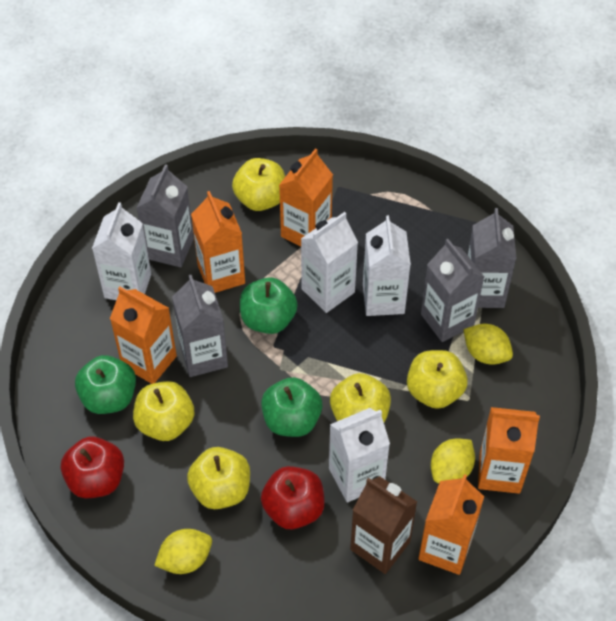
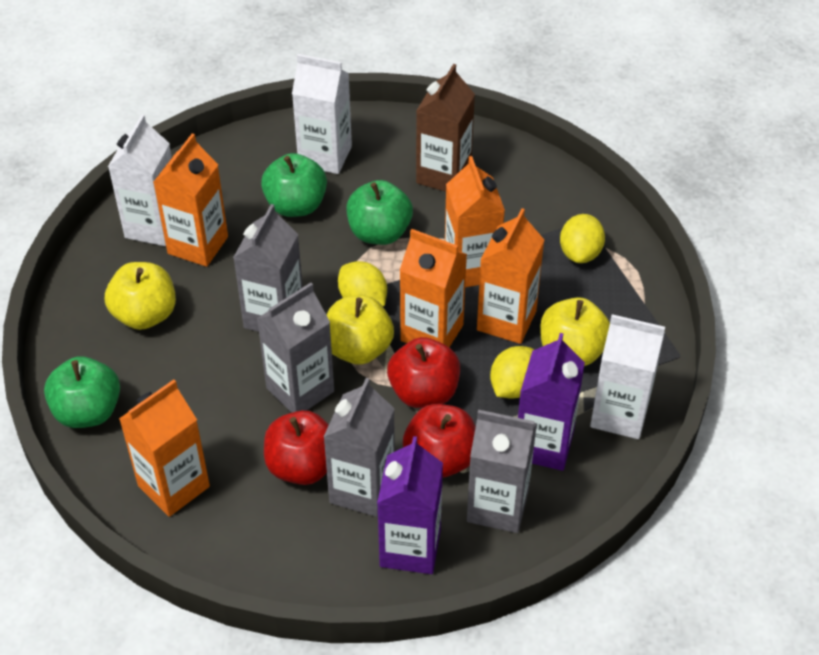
purple carton: 0 -> 2
red apple: 2 -> 3
white carton: 4 -> 3
yellow apple: 5 -> 3

